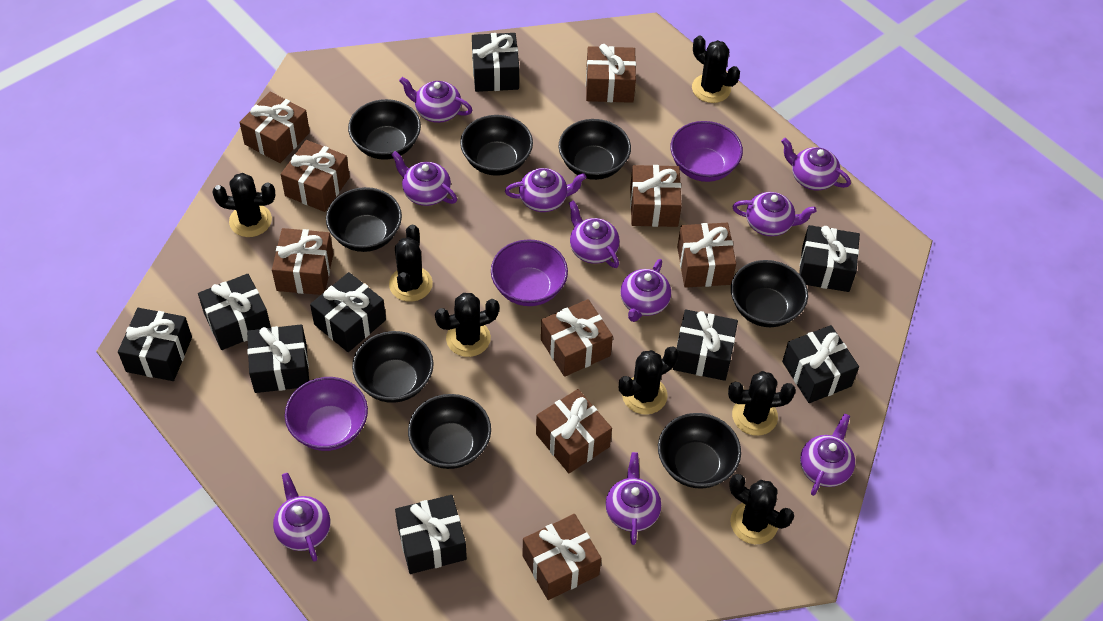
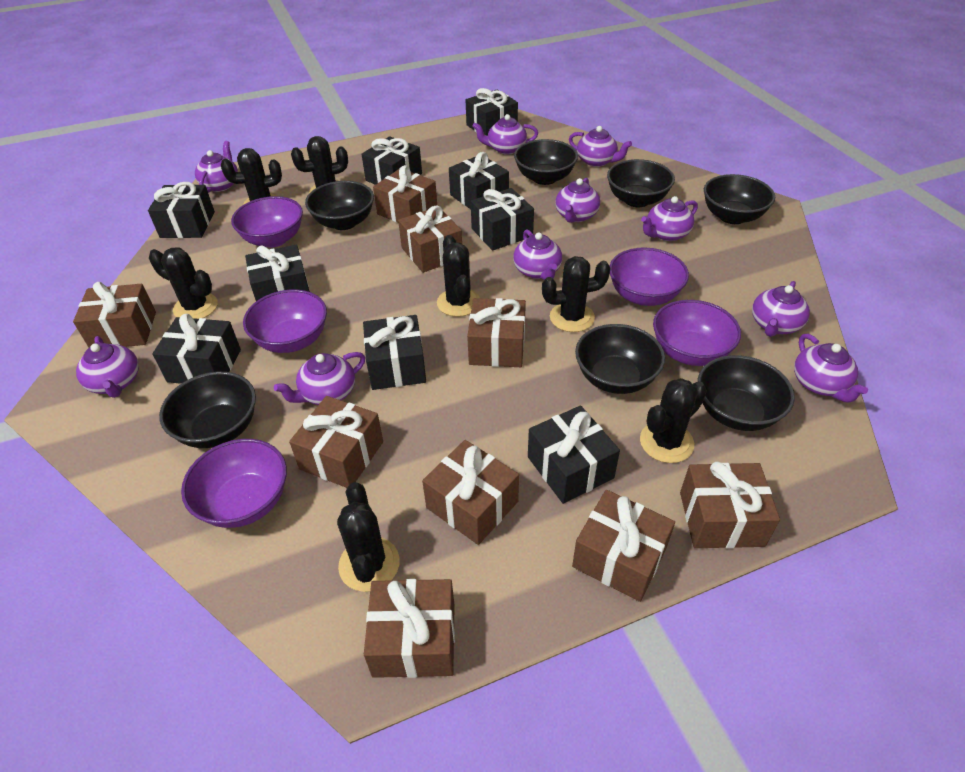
black bowl: 8 -> 7
purple bowl: 3 -> 5

